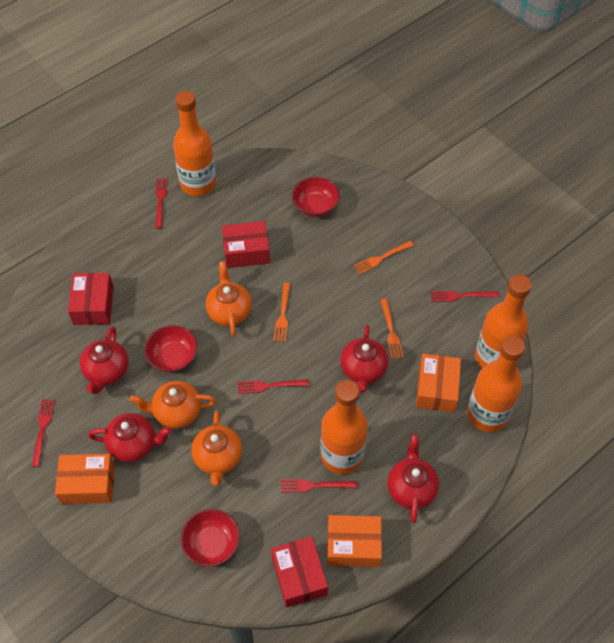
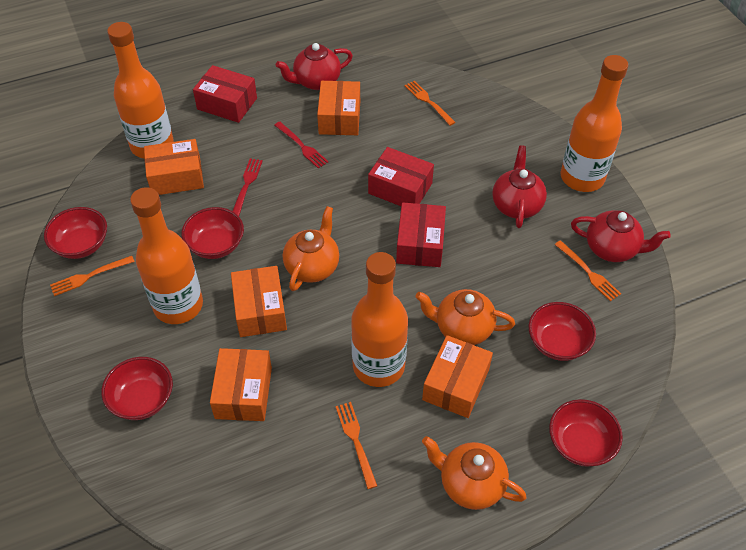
orange box: 3 -> 5
orange fork: 3 -> 4
red bowl: 3 -> 5
red fork: 5 -> 2
red teapot: 4 -> 3

